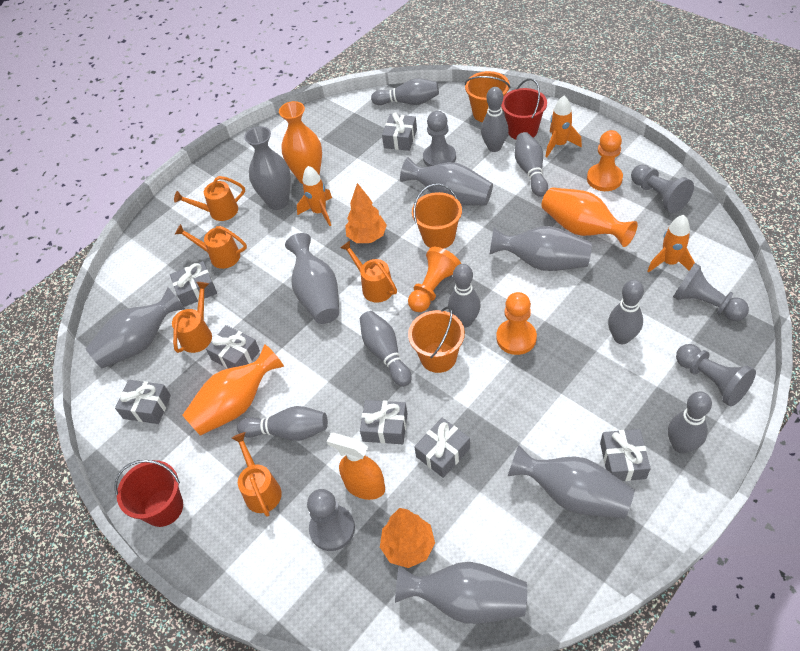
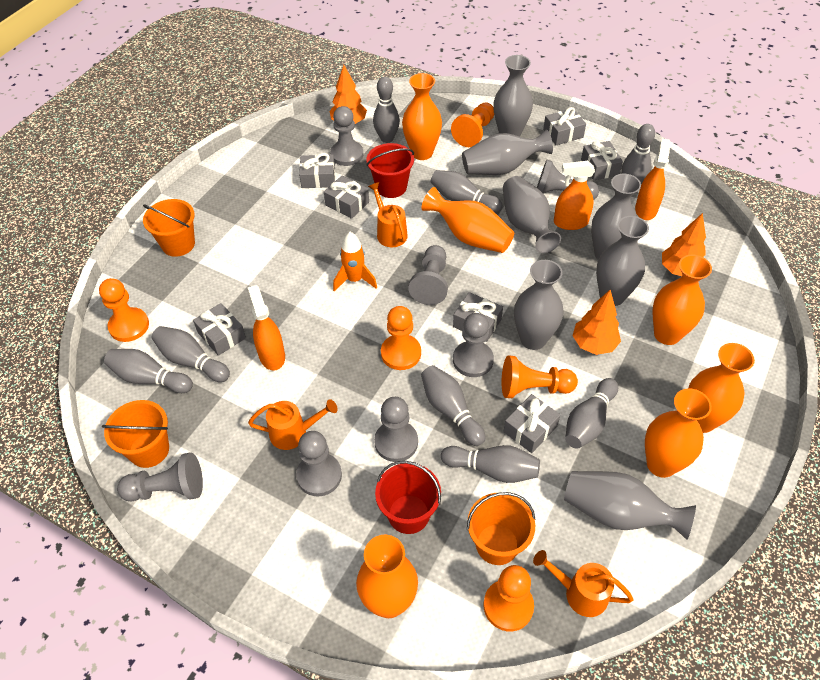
grey pawn: 5 -> 7
orange pawn: 3 -> 5
orange rocket: 3 -> 1
orange spray bottle: 1 -> 3
orange tree: 2 -> 3
orange vase: 3 -> 6
orange watering can: 5 -> 3

